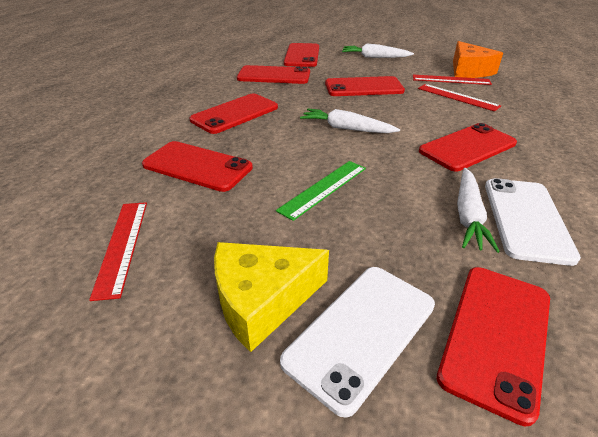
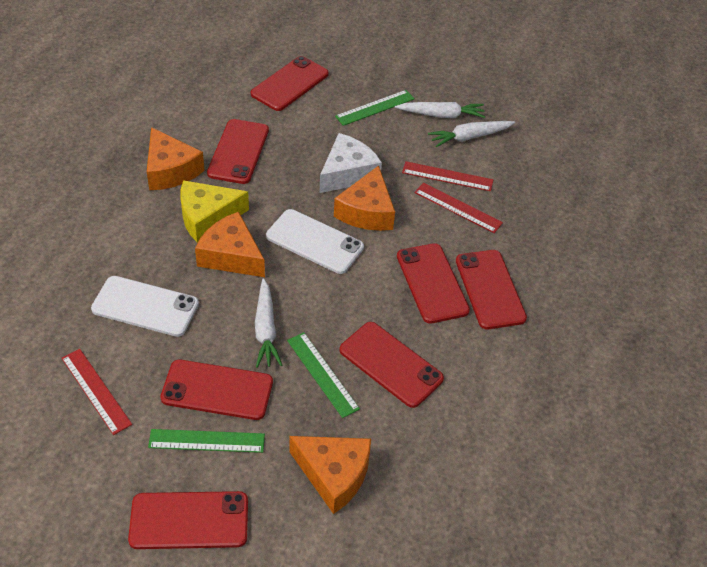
green ruler: 1 -> 3
orange cheese: 1 -> 4
white cheese: 0 -> 1

